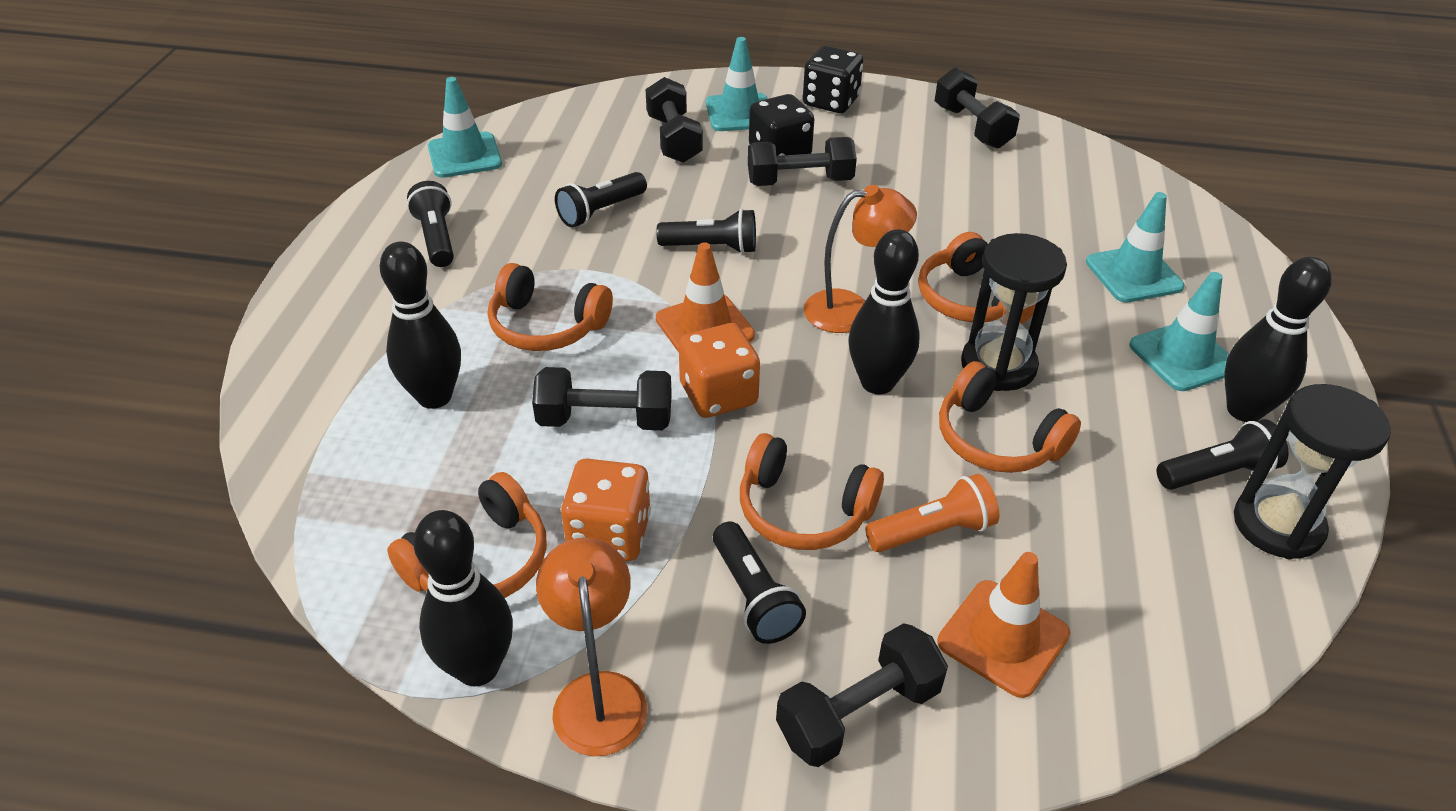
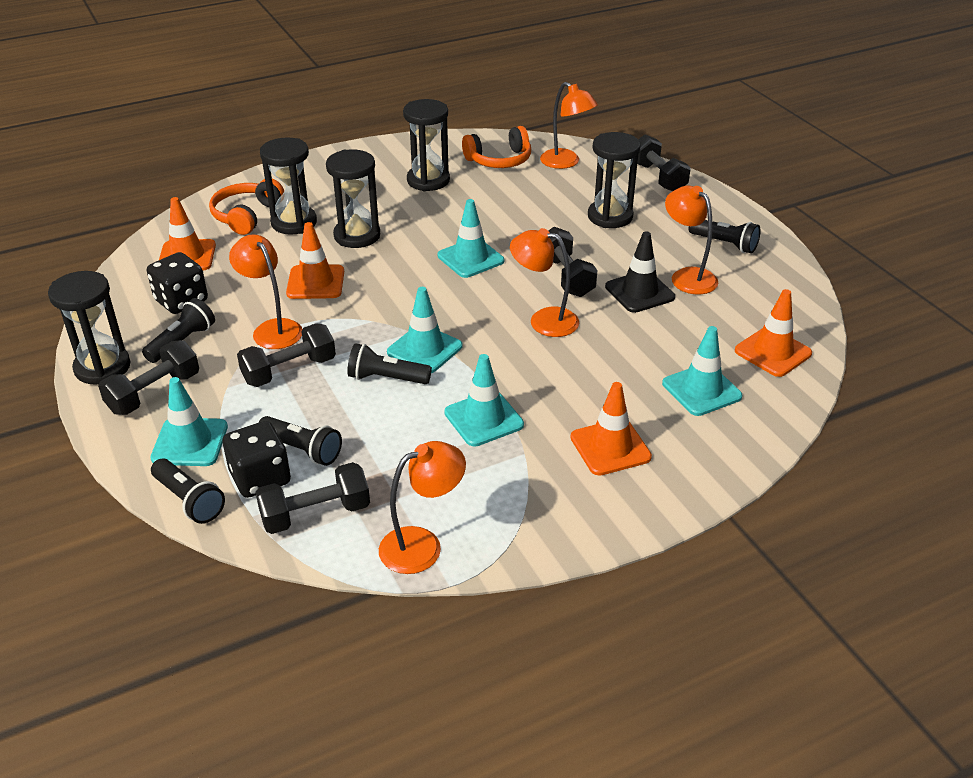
black bowling pin: 4 -> 0
black hourglass: 2 -> 5
black traffic cone: 0 -> 1
orange dice: 2 -> 0
orange flashlight: 1 -> 0
orange headphones: 5 -> 2
orange lamp: 2 -> 5
orange traffic cone: 2 -> 4
turquoise traffic cone: 4 -> 5

